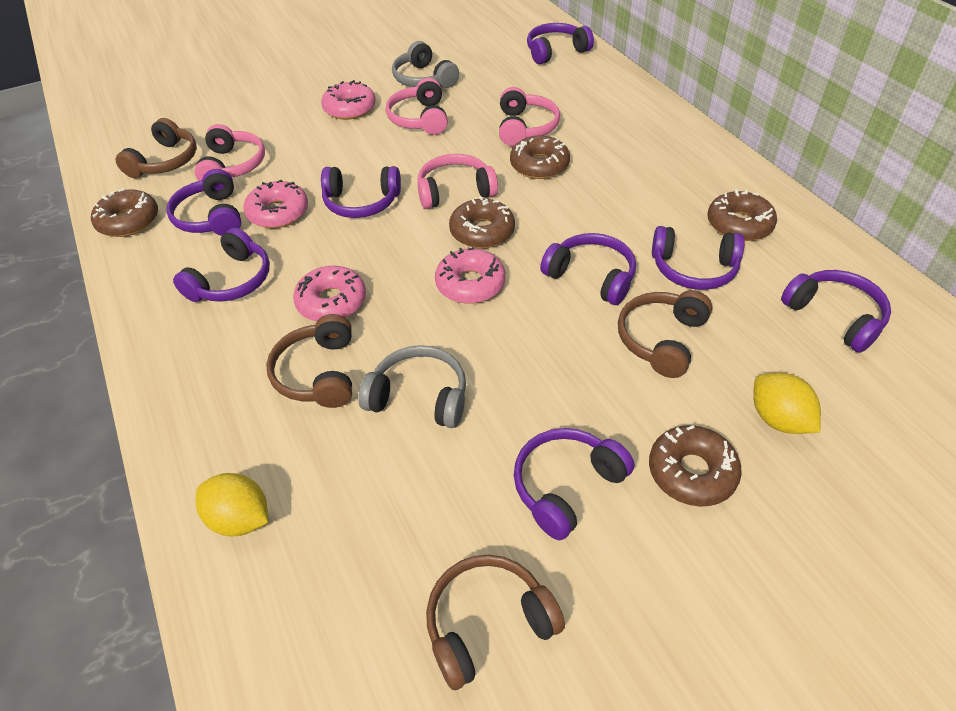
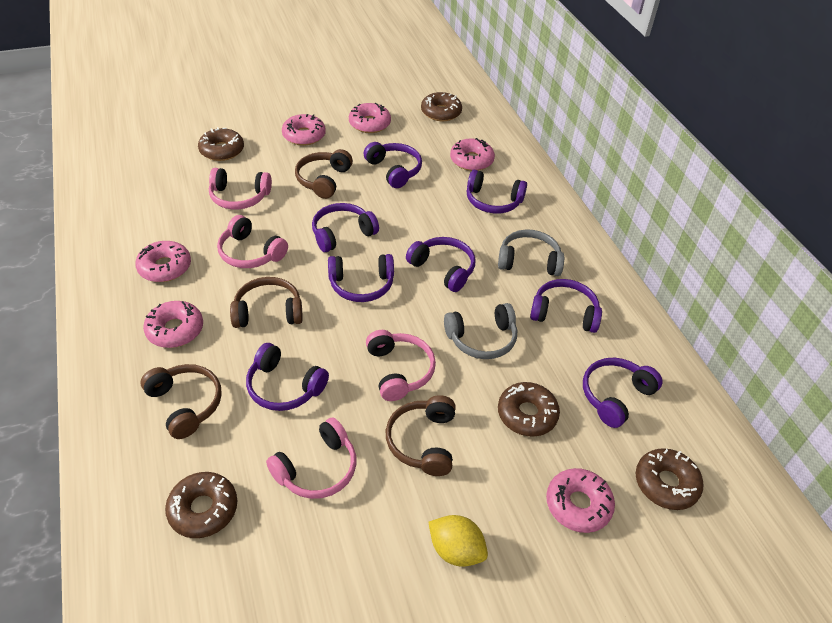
pink donut: 4 -> 6
yellow lemon: 2 -> 1

